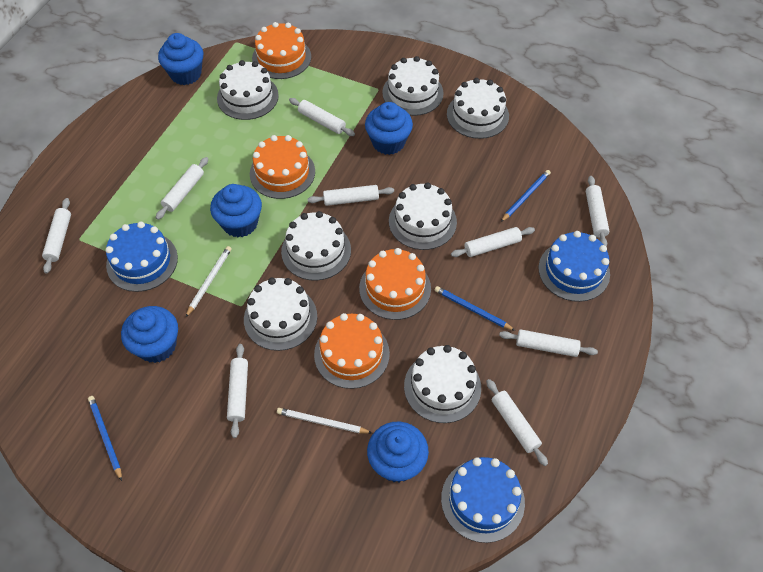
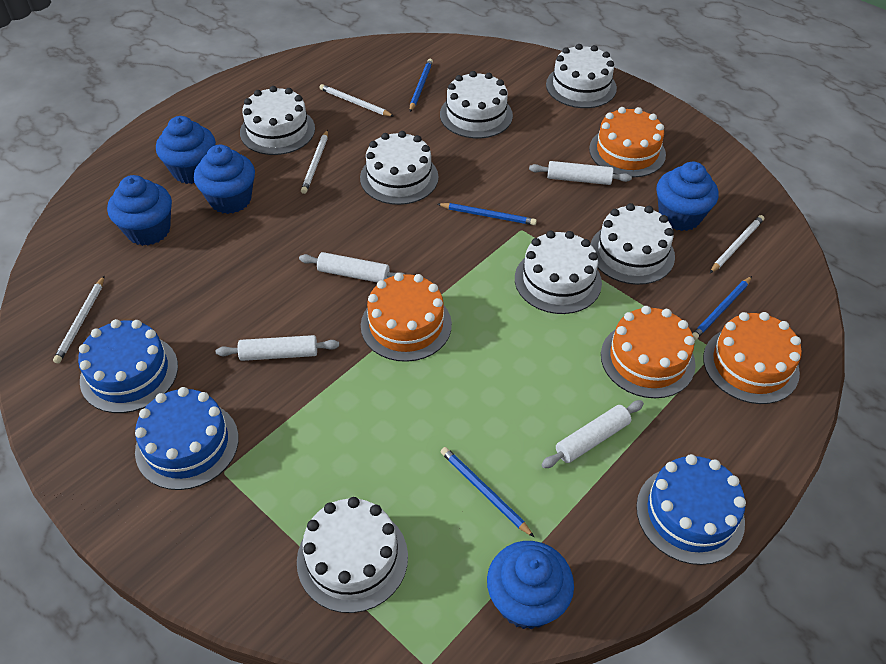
blue pencil: 3 -> 4
white pencil: 2 -> 4
white rolling pin: 9 -> 4

